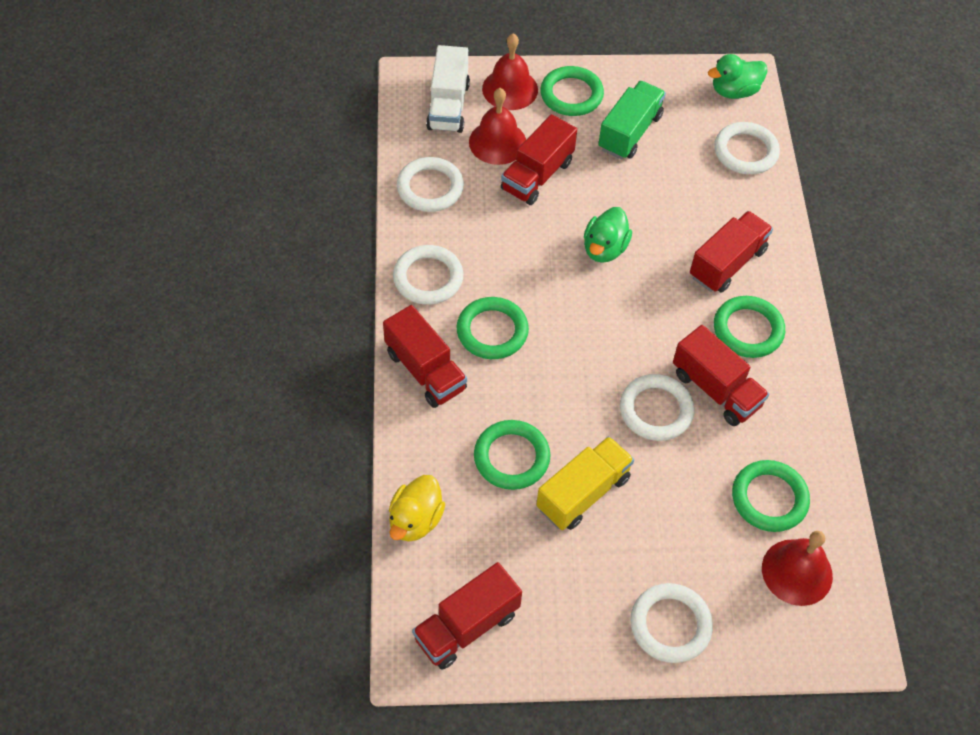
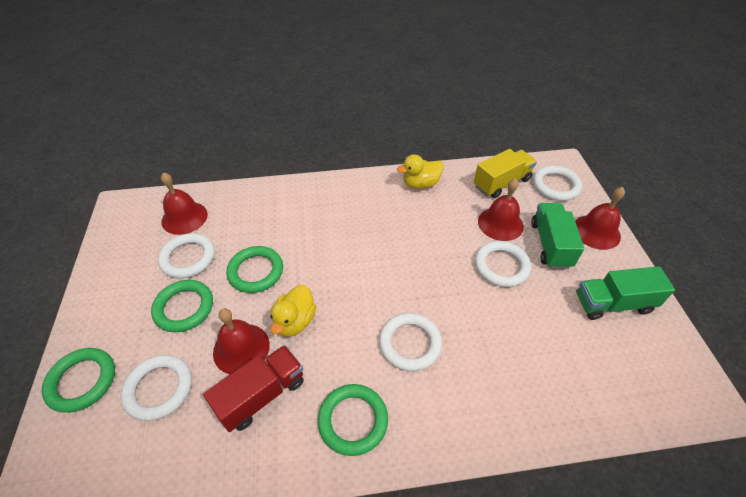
green duck: 2 -> 0
green ring: 5 -> 4
green truck: 1 -> 2
red bell: 3 -> 4
red truck: 5 -> 1
white truck: 1 -> 0
yellow duck: 1 -> 2

